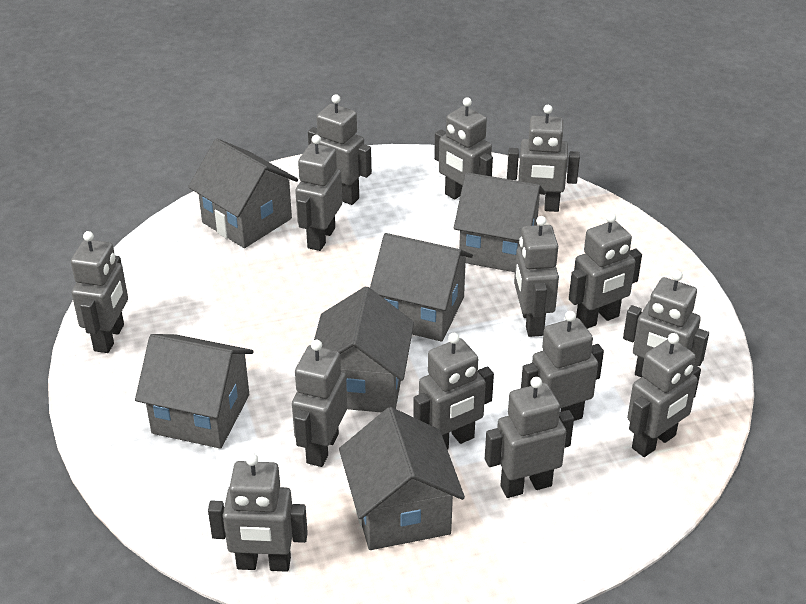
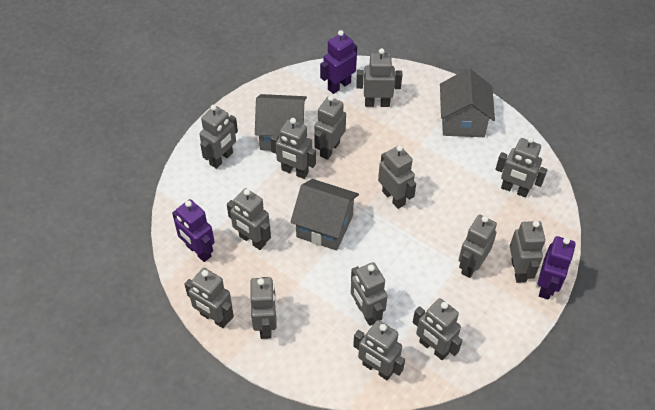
grey house: 6 -> 3
purple robot: 0 -> 3

